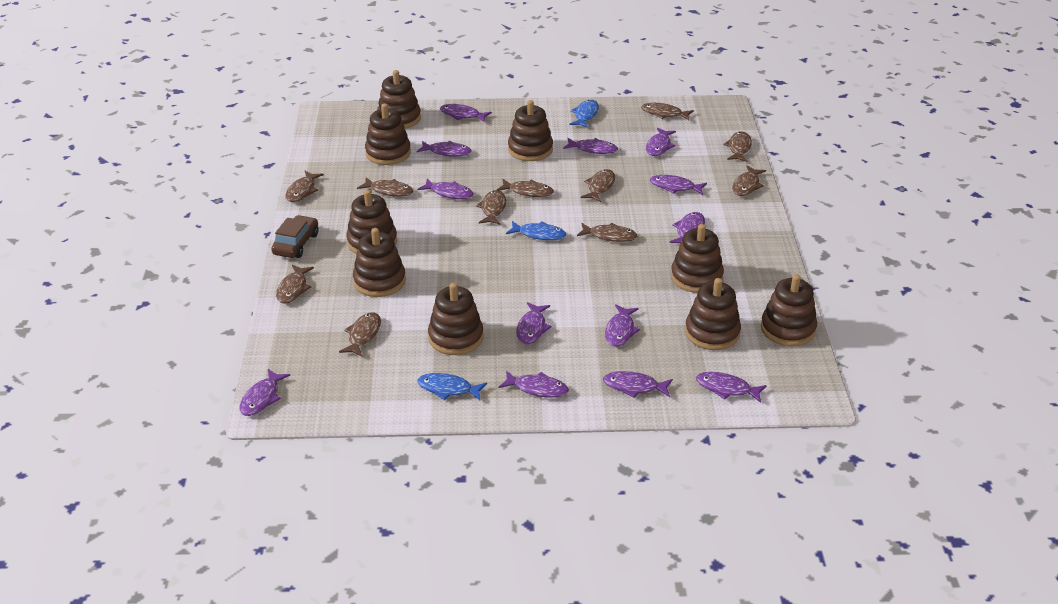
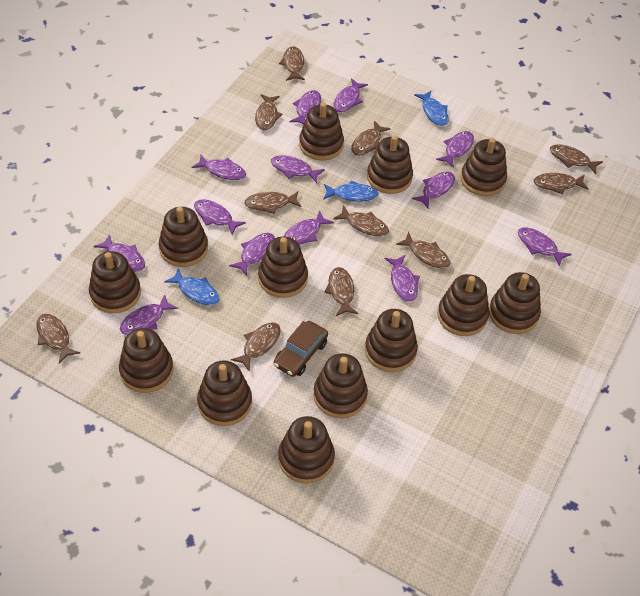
brown stacking toy: 9 -> 13

